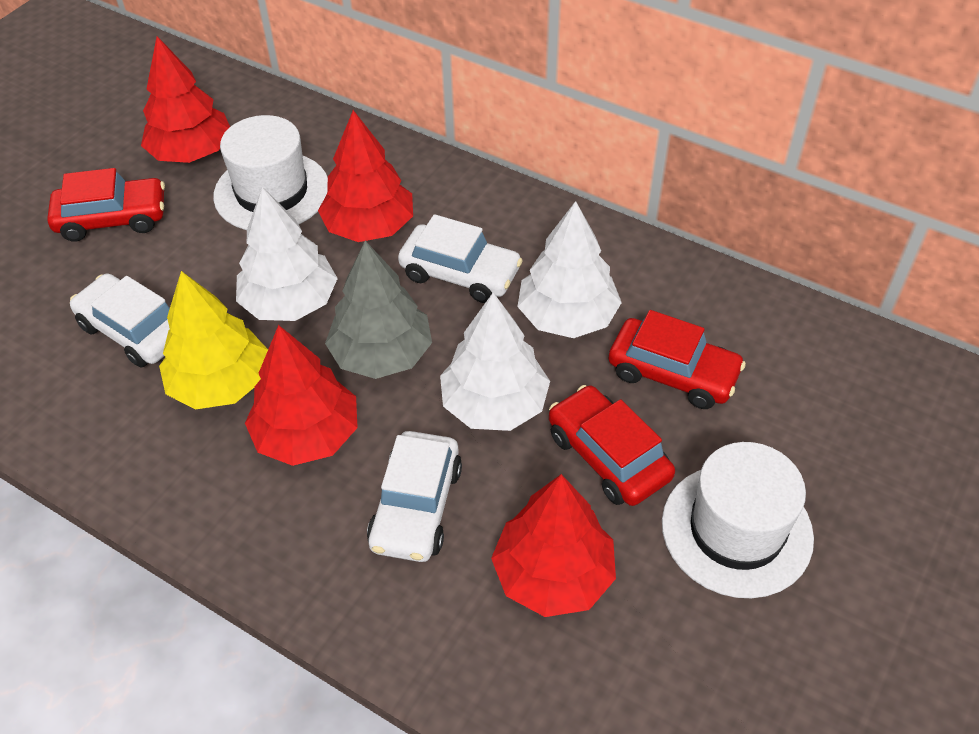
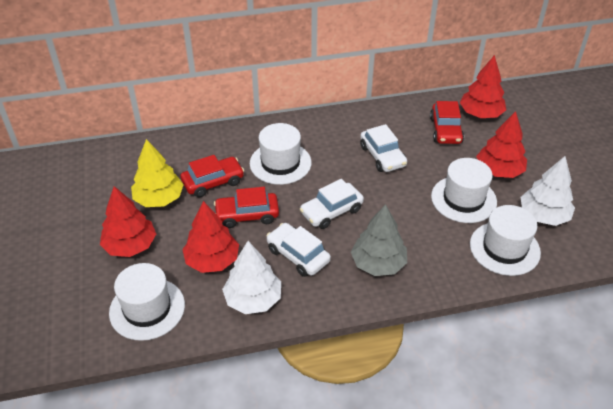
white hat: 2 -> 4
white tree: 3 -> 2

